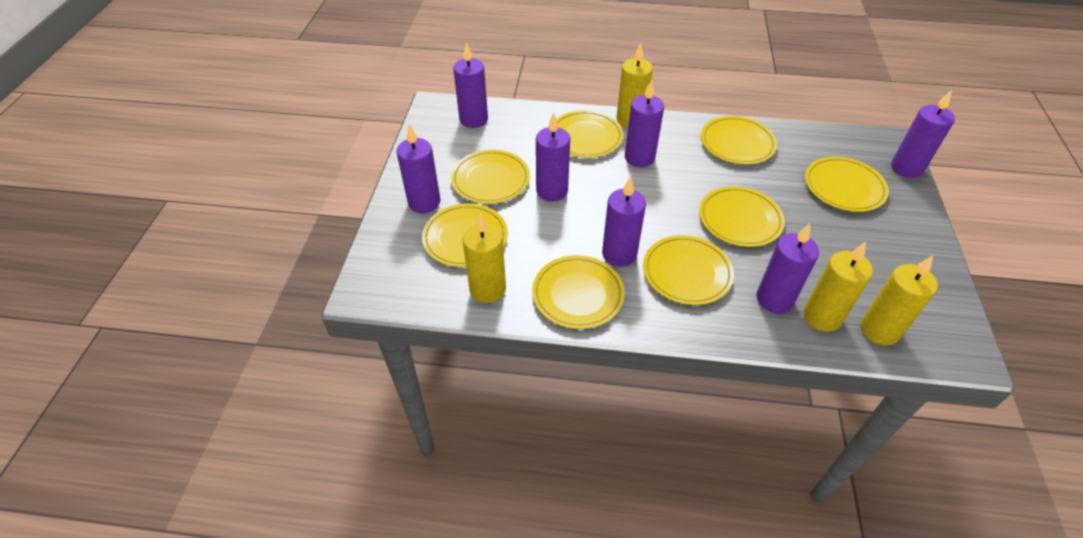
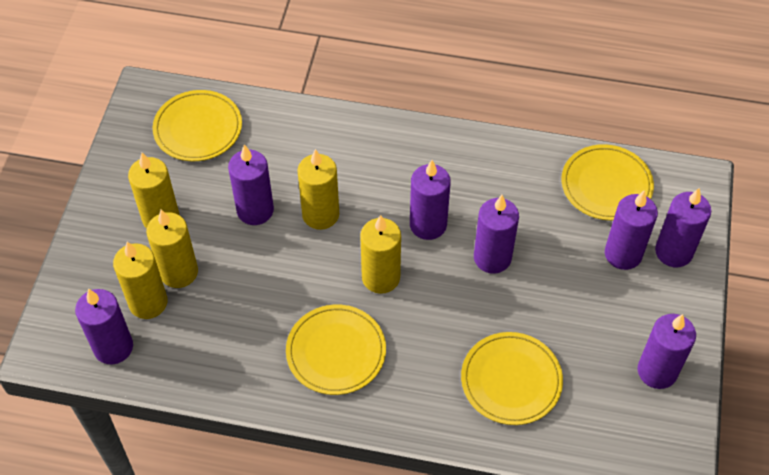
yellow candle: 4 -> 5
yellow plate: 8 -> 4

